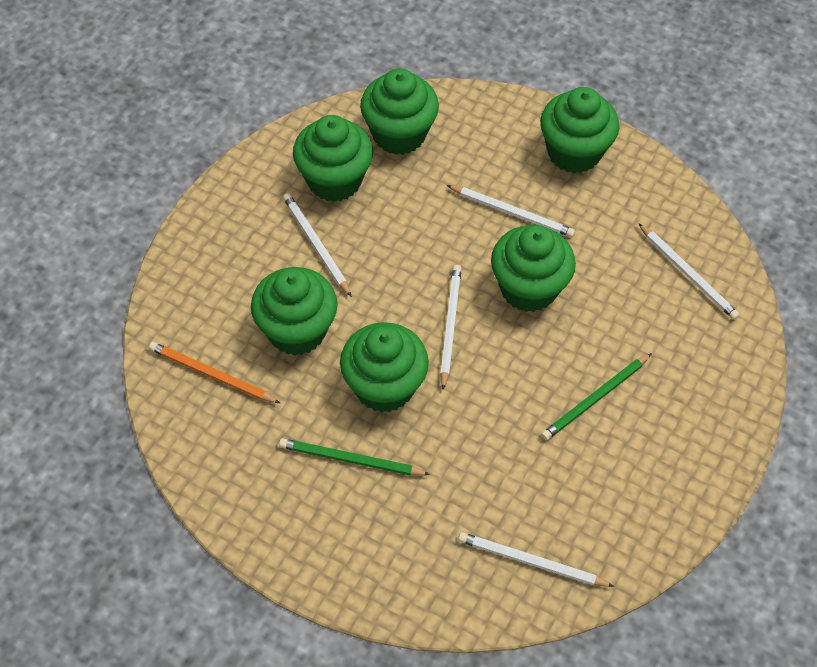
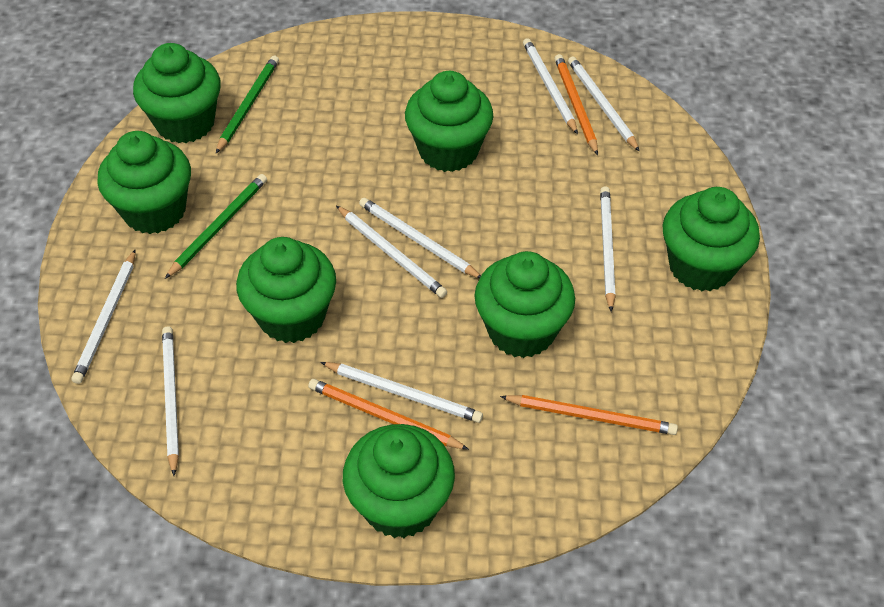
green cupcake: 6 -> 7
orange pencil: 1 -> 3
white pencil: 5 -> 8

